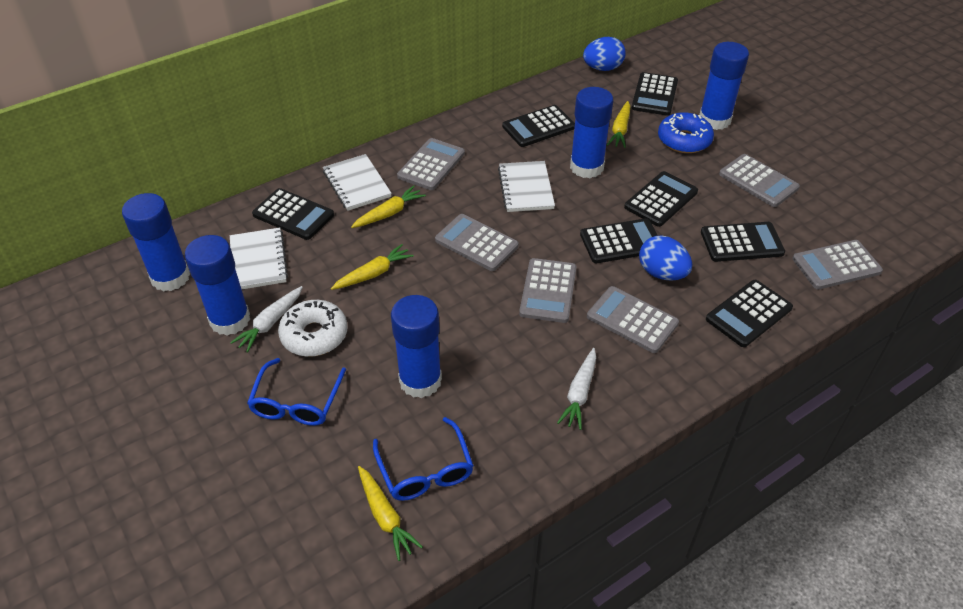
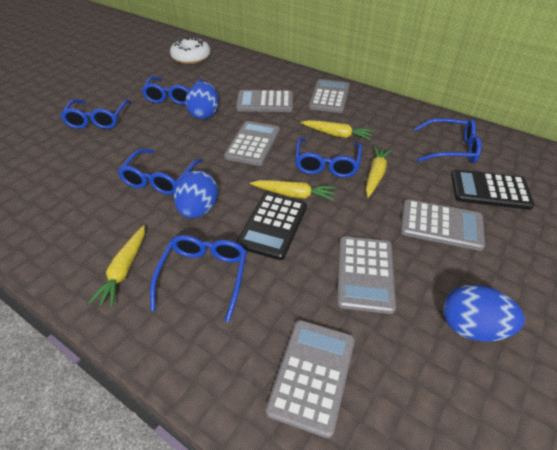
black calculator: 7 -> 2
blue donut: 1 -> 0
blue egg: 2 -> 3
blue glasses: 2 -> 6
blue glue stick: 5 -> 0
white carrot: 2 -> 0
white notebook: 3 -> 0

